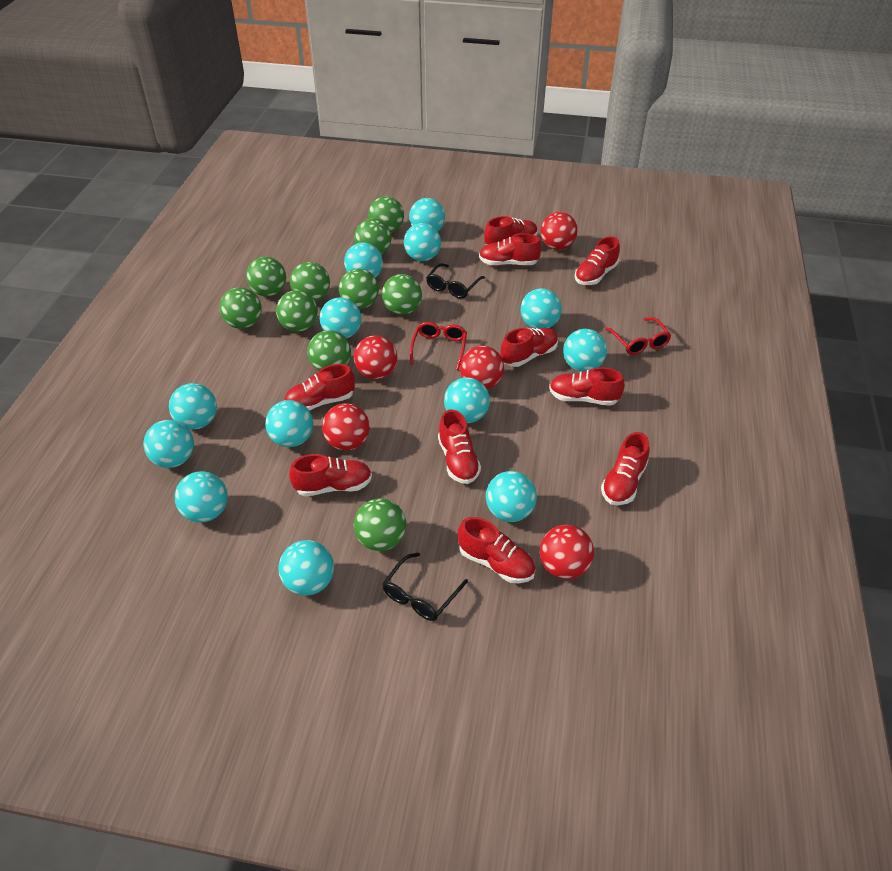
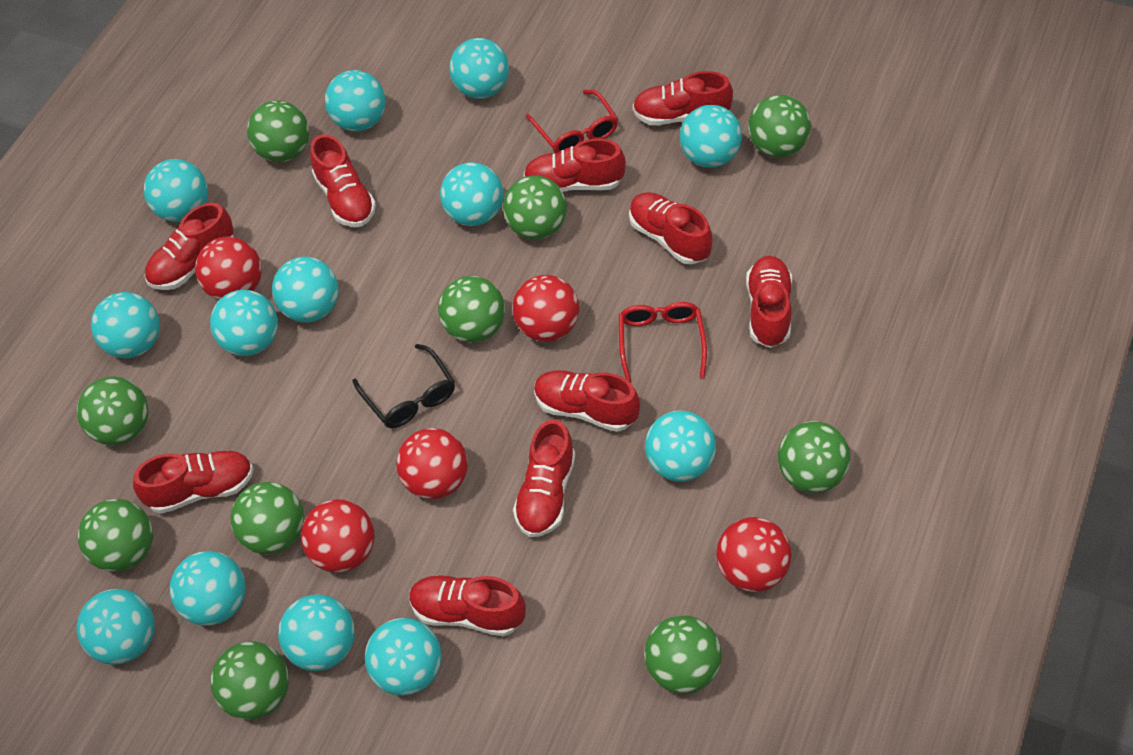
black glasses: 2 -> 1

